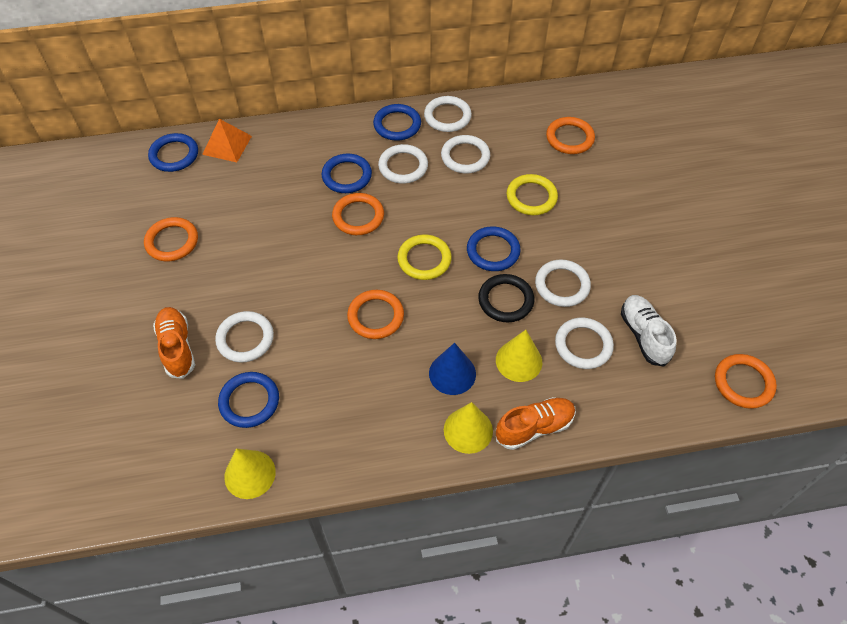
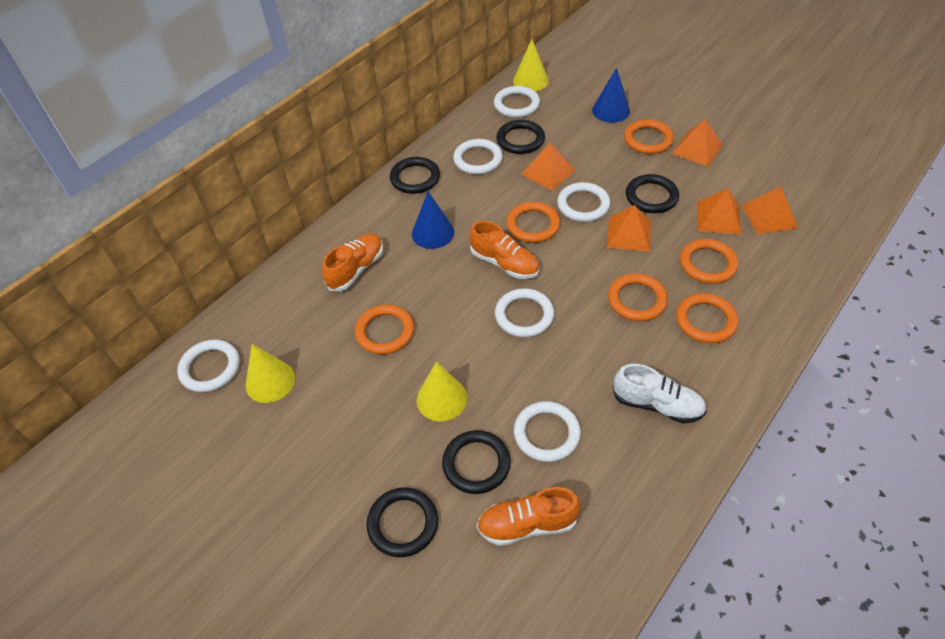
black ring: 1 -> 5
blue cone: 1 -> 2
blue ring: 5 -> 0
orange pyramid: 1 -> 5
orange ring: 5 -> 6
orange shoe: 2 -> 3
yellow ring: 2 -> 0

